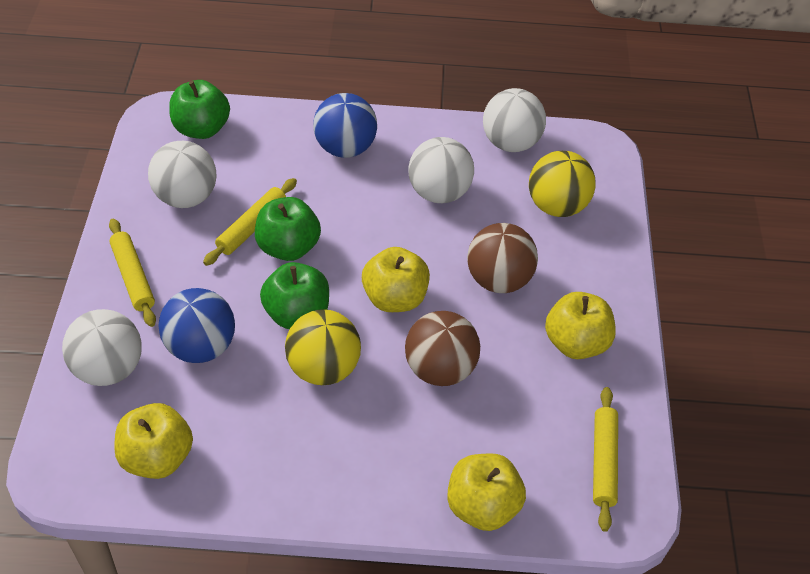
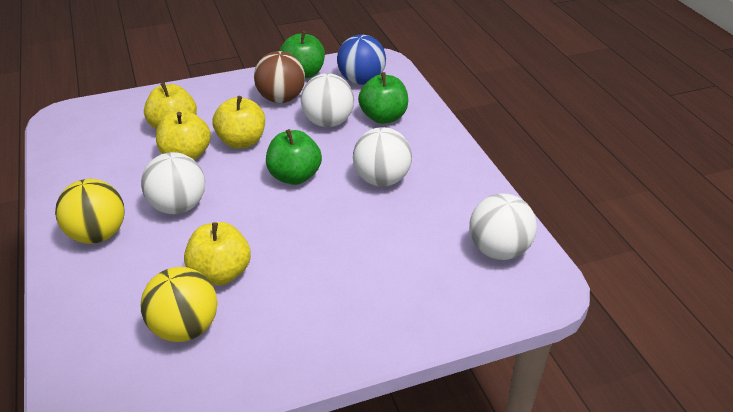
blue ball: 2 -> 1
brown ball: 2 -> 1
yellow rolling pin: 3 -> 0

